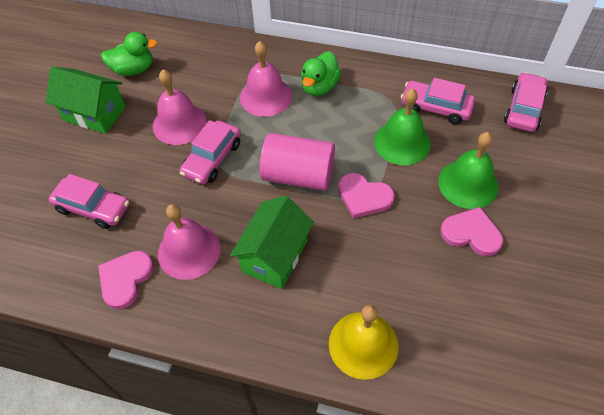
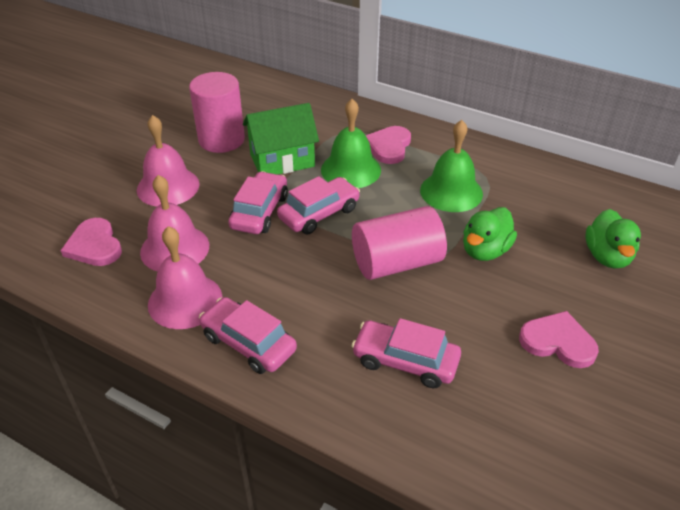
green house: 2 -> 1
pink cylinder: 1 -> 2
yellow bell: 1 -> 0

